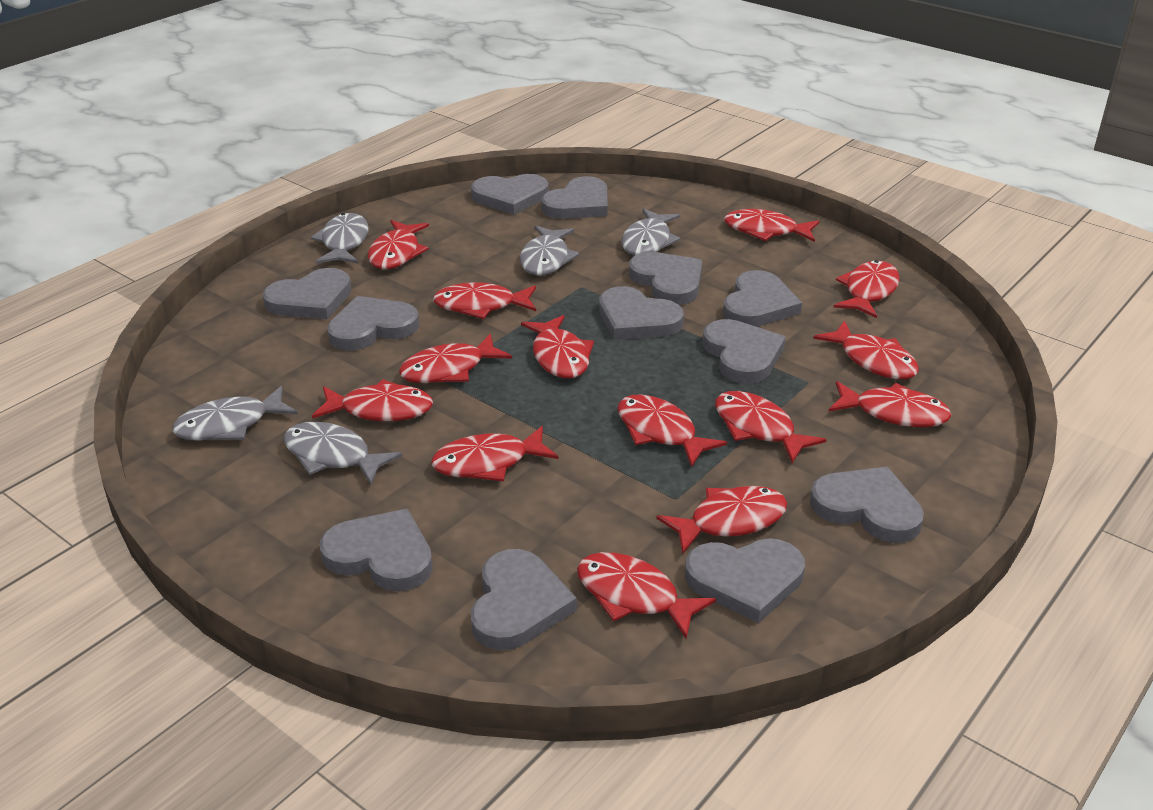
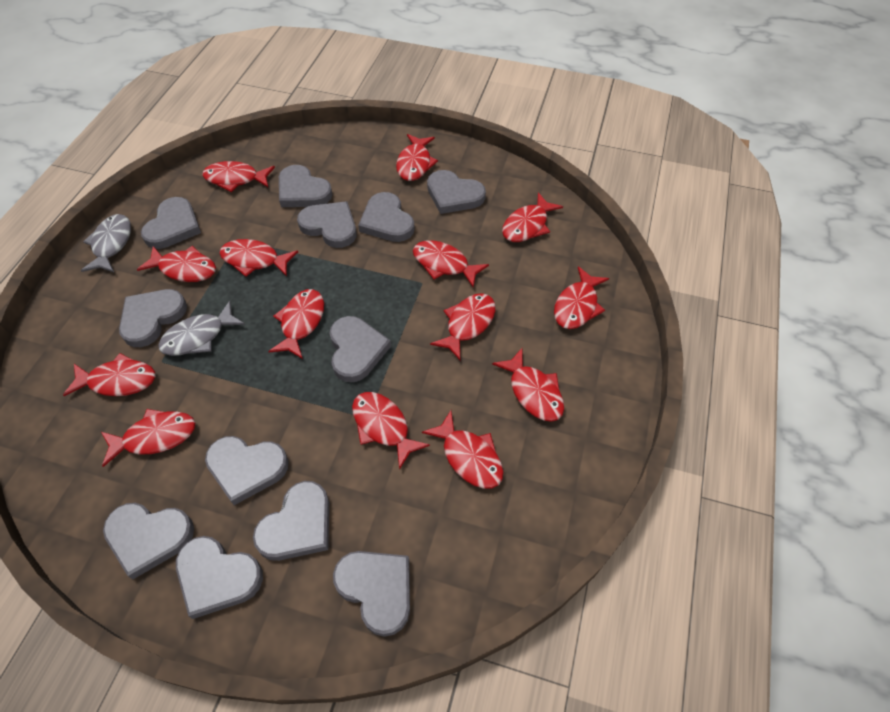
grey fish: 5 -> 2

